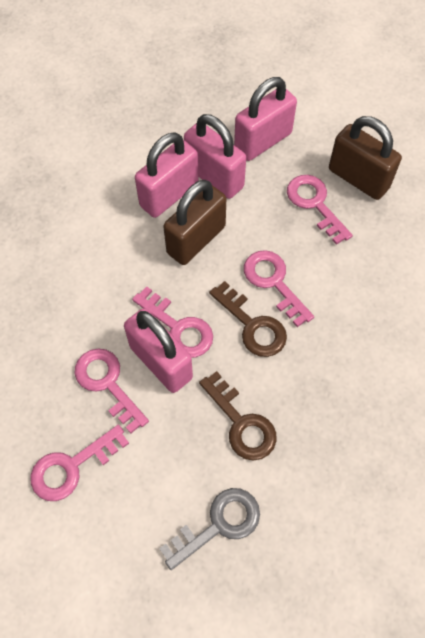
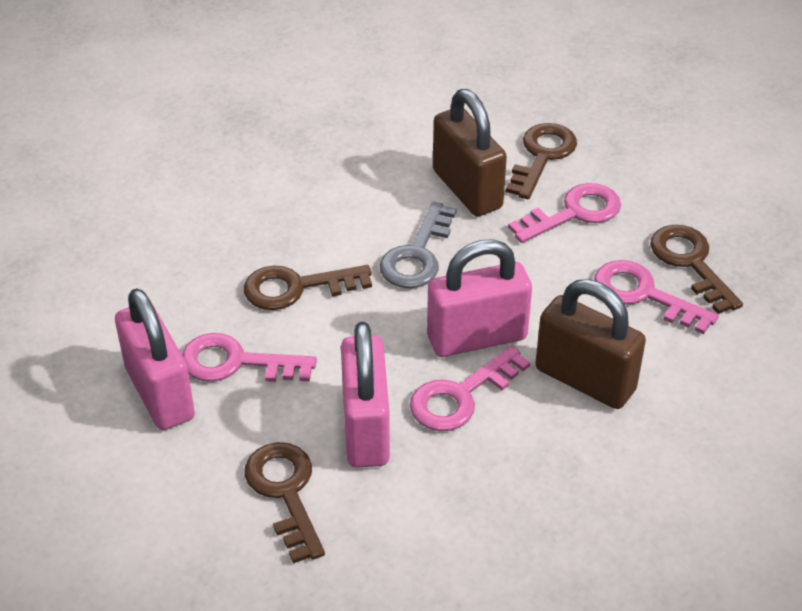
brown key: 2 -> 4
pink key: 5 -> 4
pink padlock: 4 -> 3

